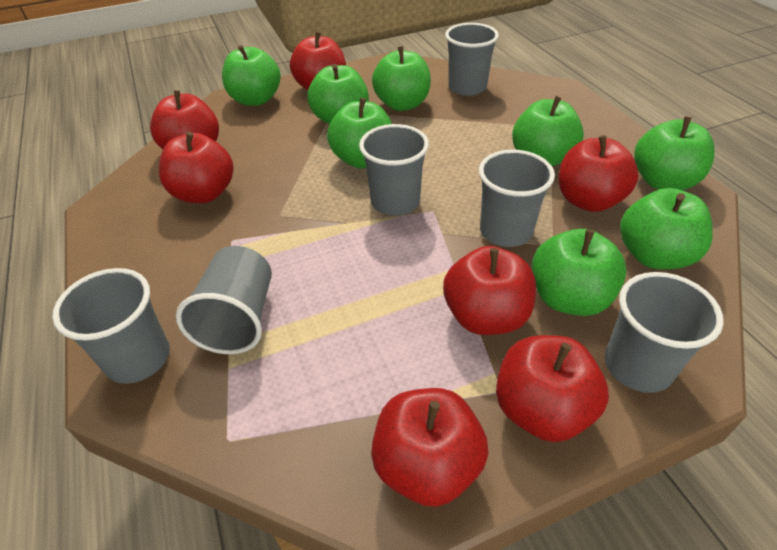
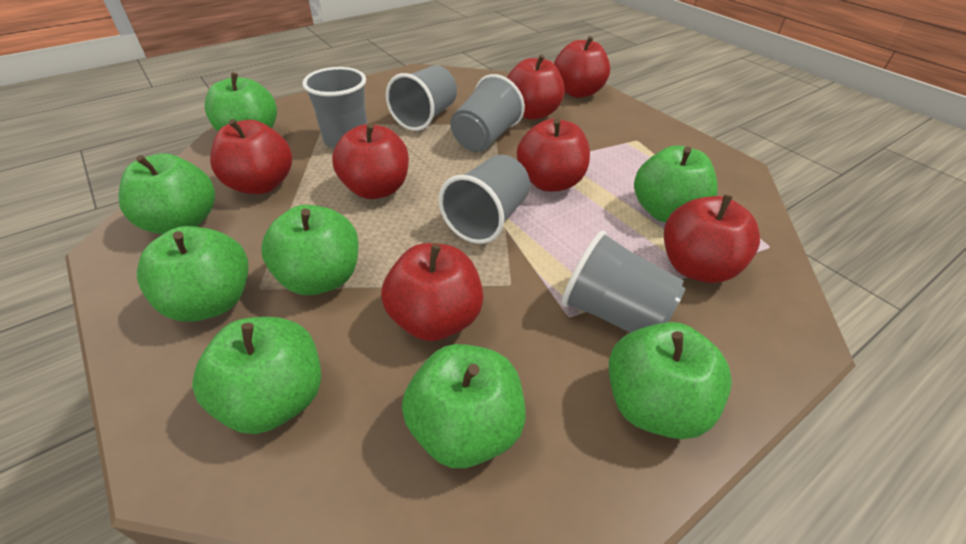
grey cup: 6 -> 5

